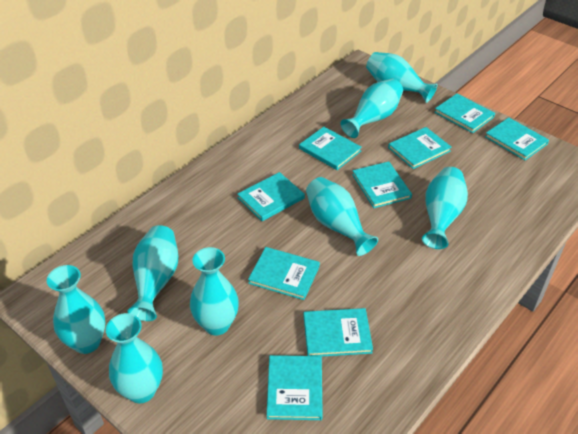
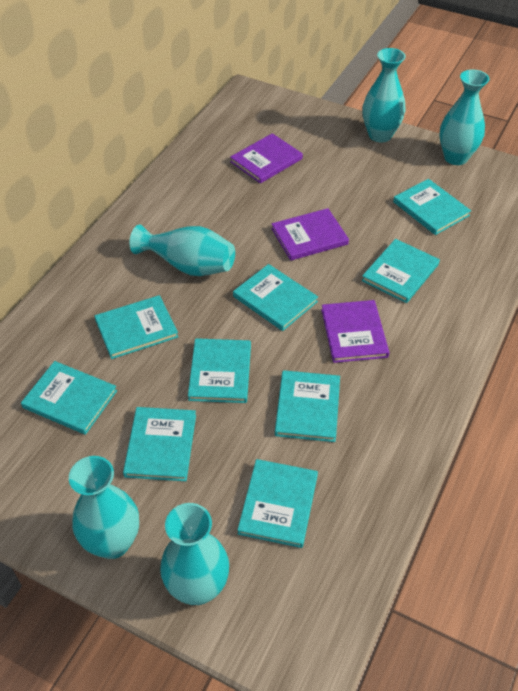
purple book: 0 -> 3
turquoise vase: 8 -> 5

